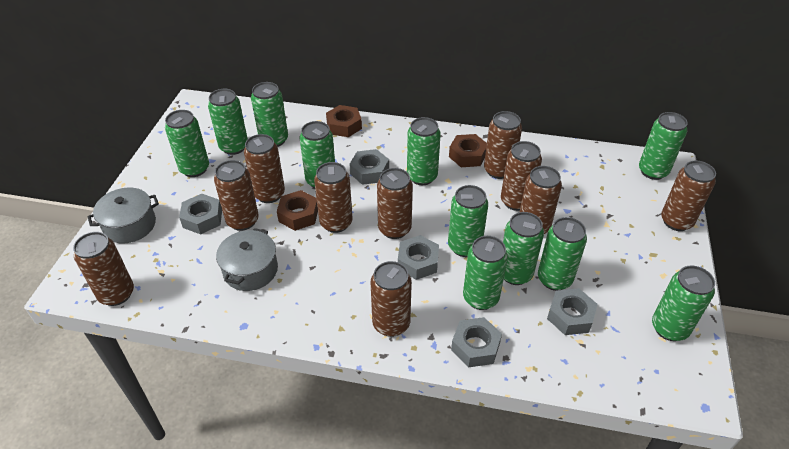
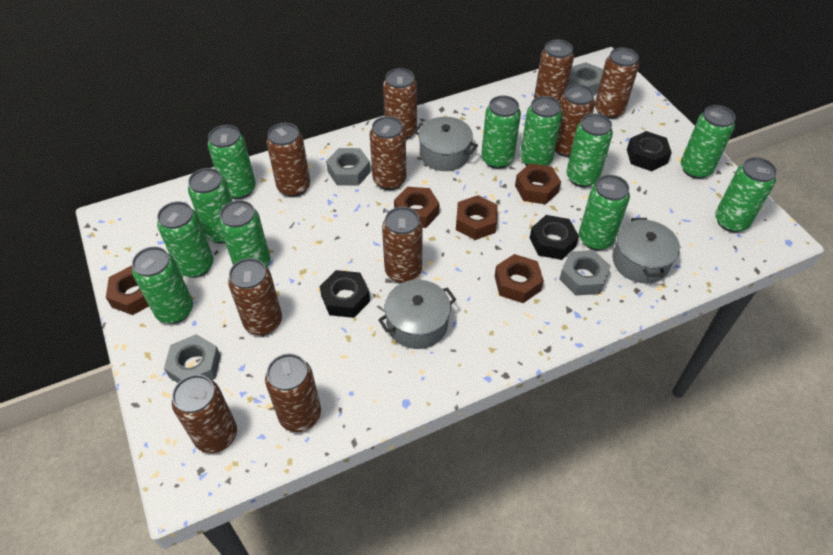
black nut: 0 -> 3
brown nut: 3 -> 5
grey nut: 5 -> 4
grey pot: 2 -> 3

